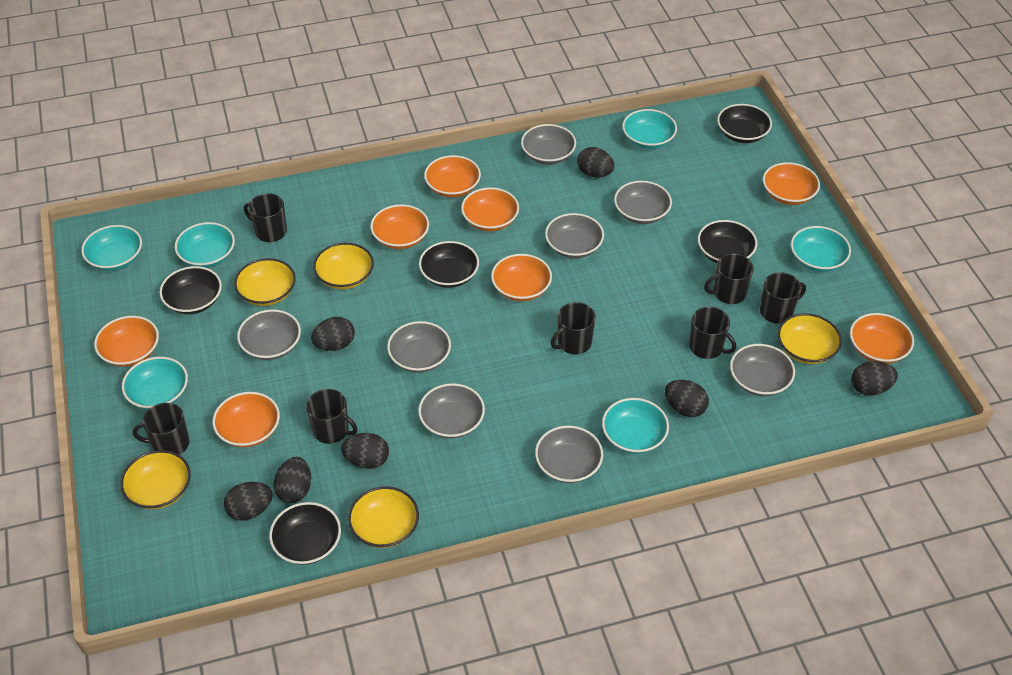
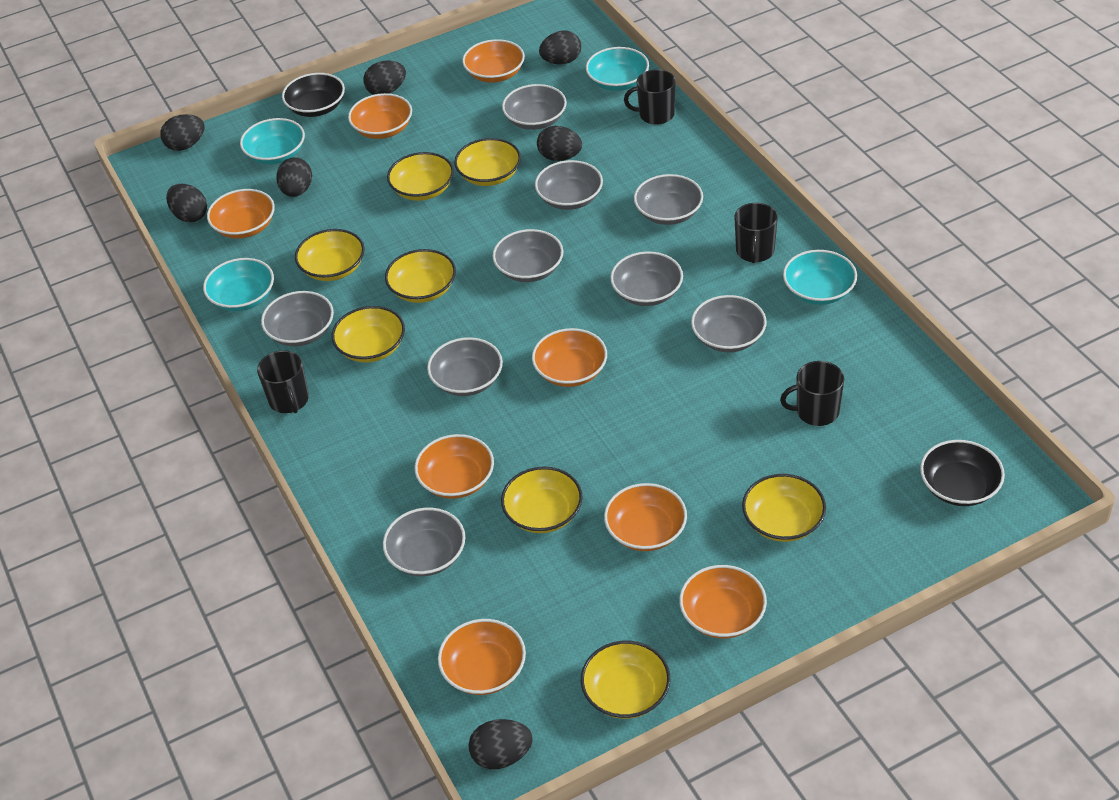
black bowl: 5 -> 2
black mug: 7 -> 4
grey bowl: 8 -> 9
turquoise bowl: 6 -> 4
yellow bowl: 5 -> 8

